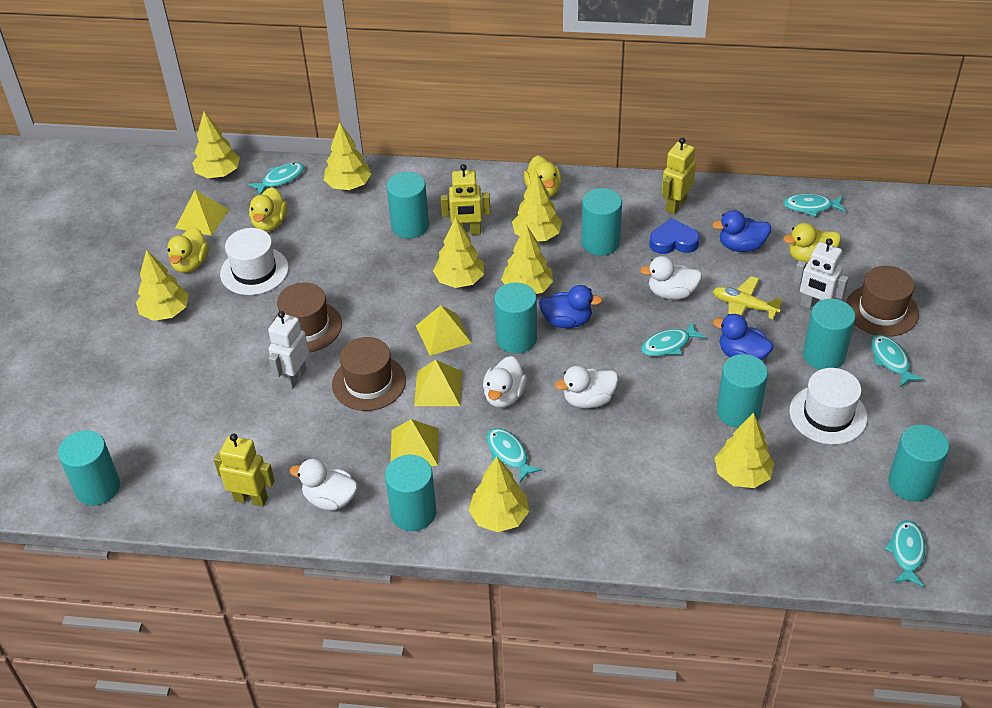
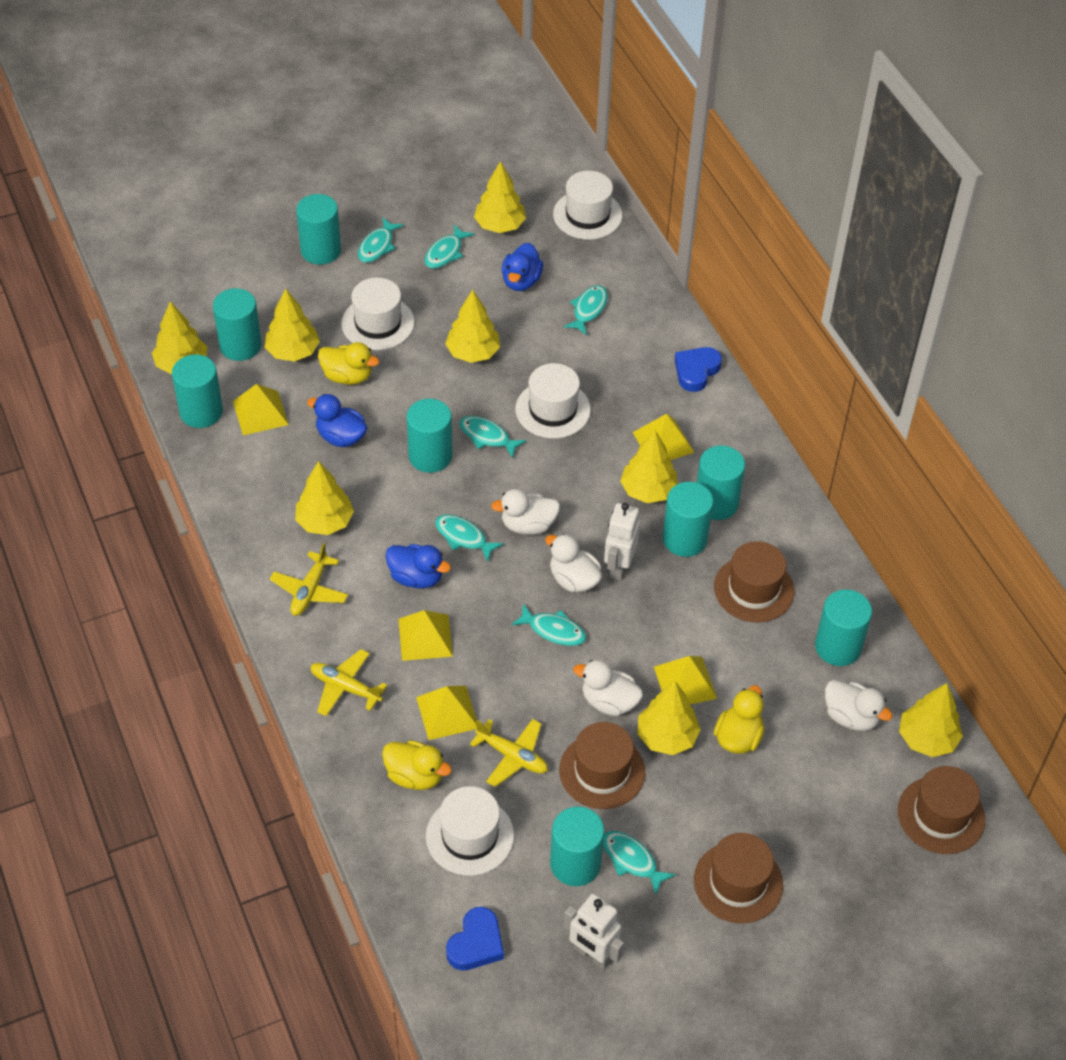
blue heart: 1 -> 2
brown hat: 3 -> 4
turquoise fish: 6 -> 7
white hat: 2 -> 4
yellow duck: 4 -> 3
yellow plane: 1 -> 3
yellow pyramid: 4 -> 5
yellow robot: 3 -> 0

